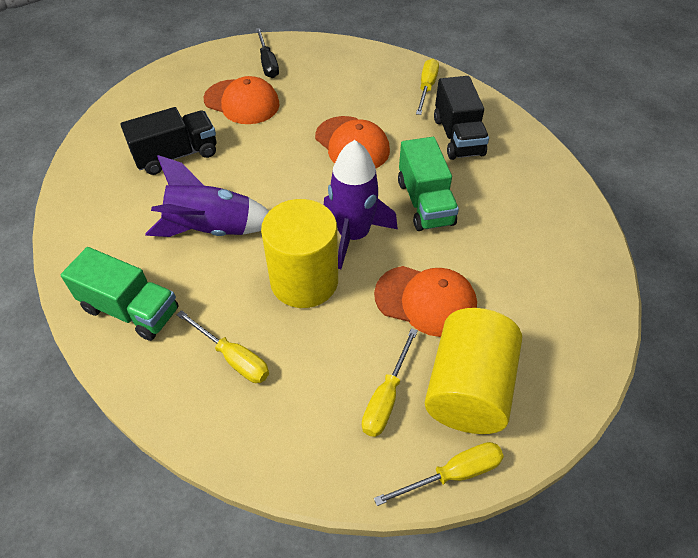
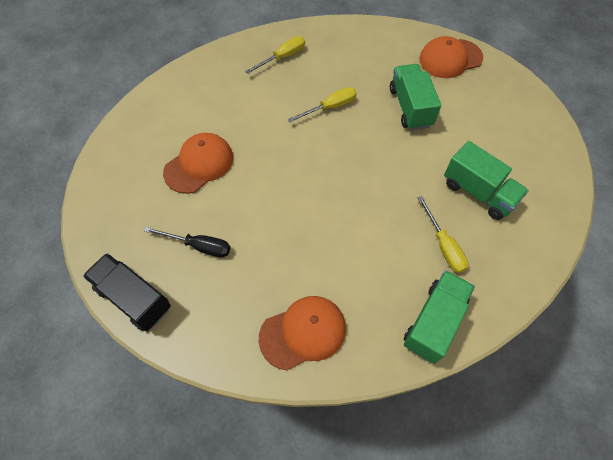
black truck: 2 -> 1
green truck: 2 -> 3
purple rocket: 2 -> 0
yellow cylinder: 2 -> 0
yellow screwdriver: 4 -> 3

